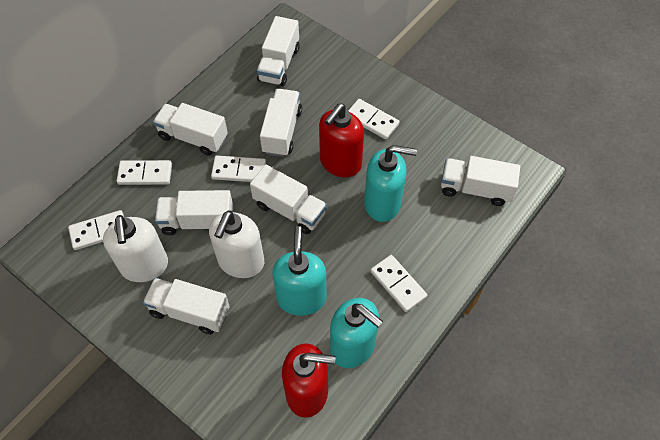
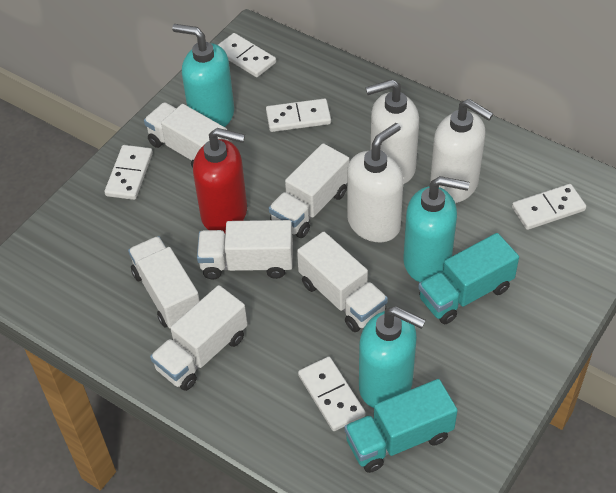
red soap dispenser: 2 -> 1
turquoise truck: 0 -> 2
white soap dispenser: 2 -> 3
white truck: 7 -> 6

